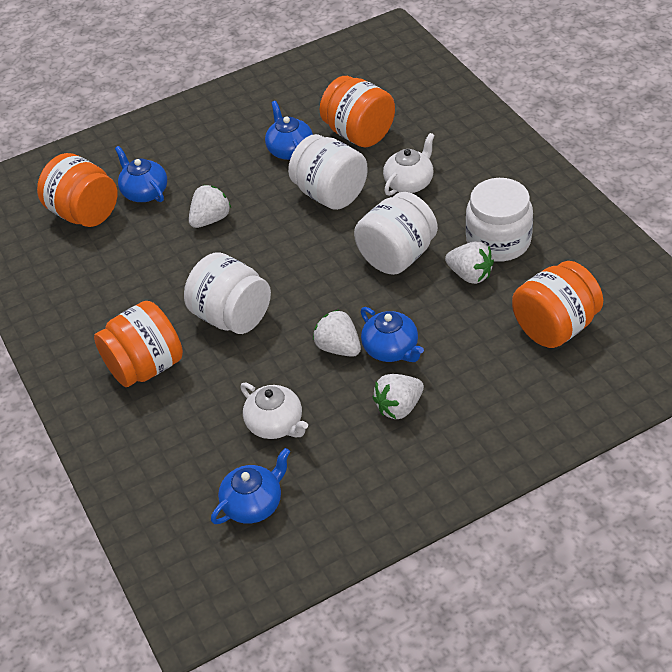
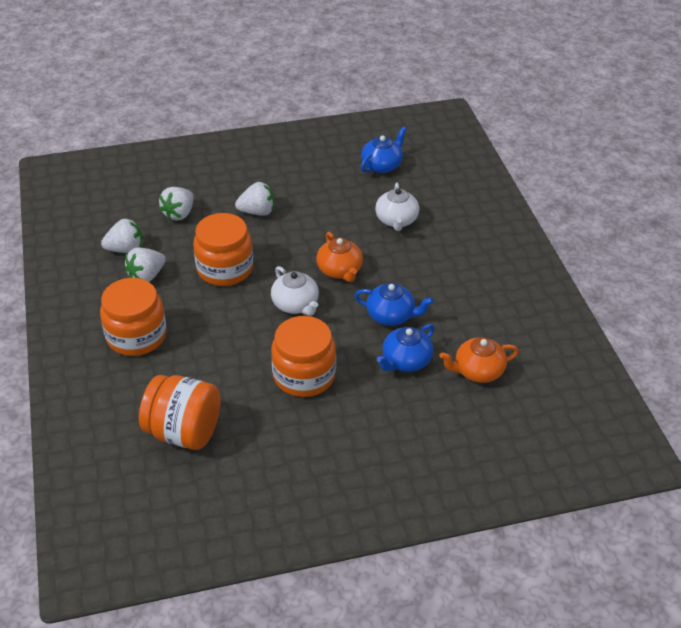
blue teapot: 4 -> 3
orange teapot: 0 -> 2
white jar: 4 -> 0

